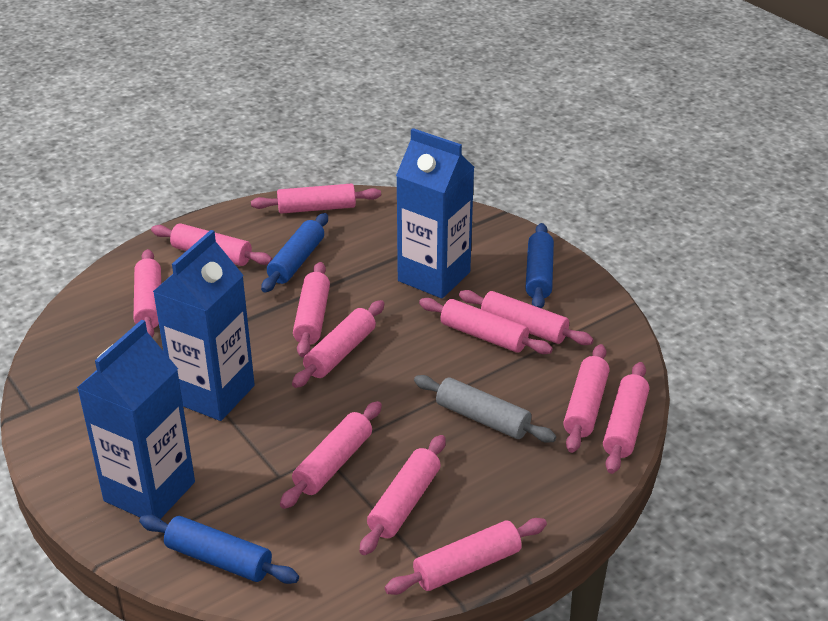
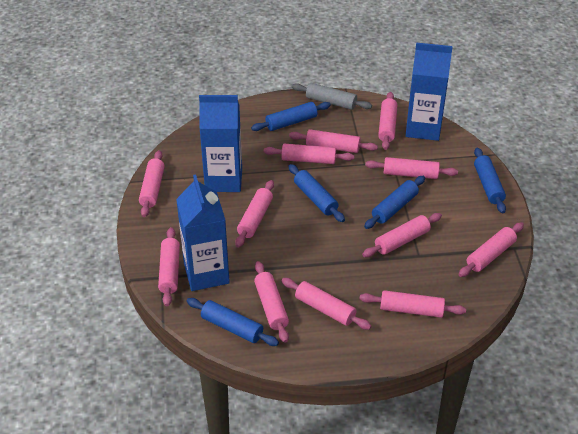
blue rolling pin: 3 -> 5

